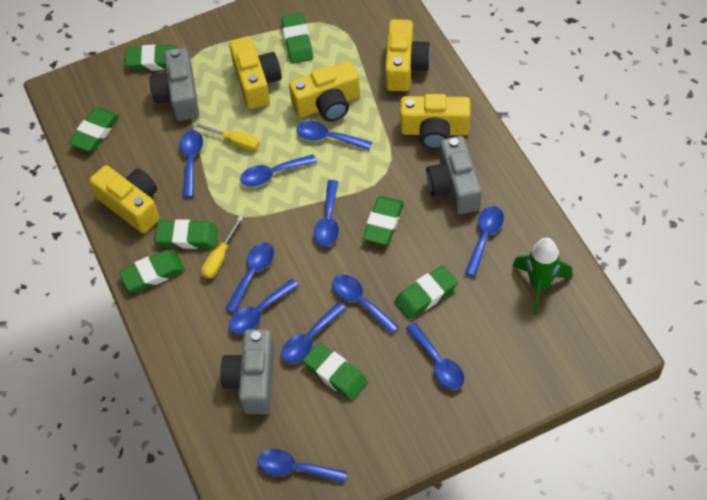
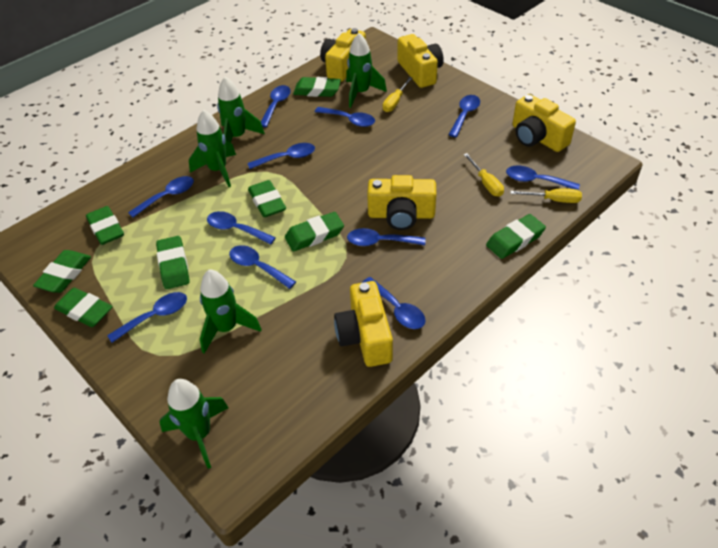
green rocket: 1 -> 5
grey camera: 3 -> 0
yellow screwdriver: 2 -> 3

